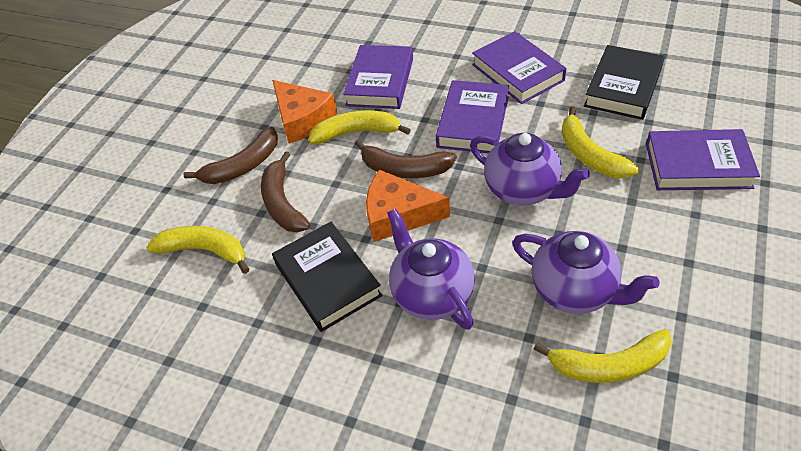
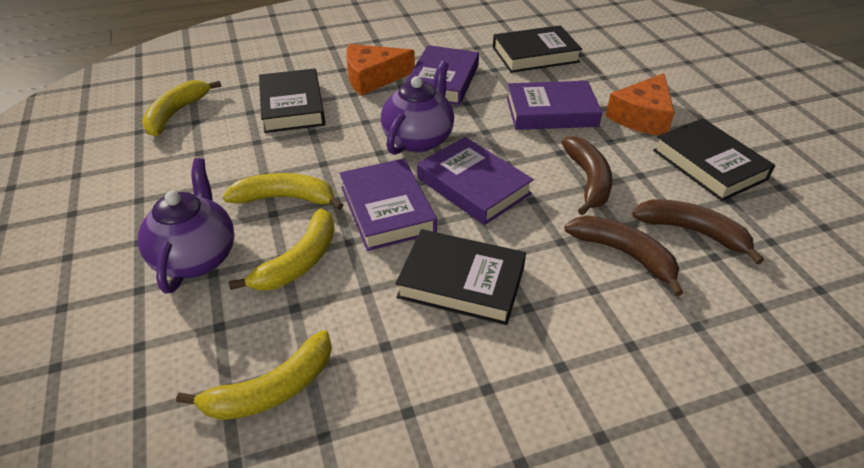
black book: 2 -> 4
purple teapot: 3 -> 2

